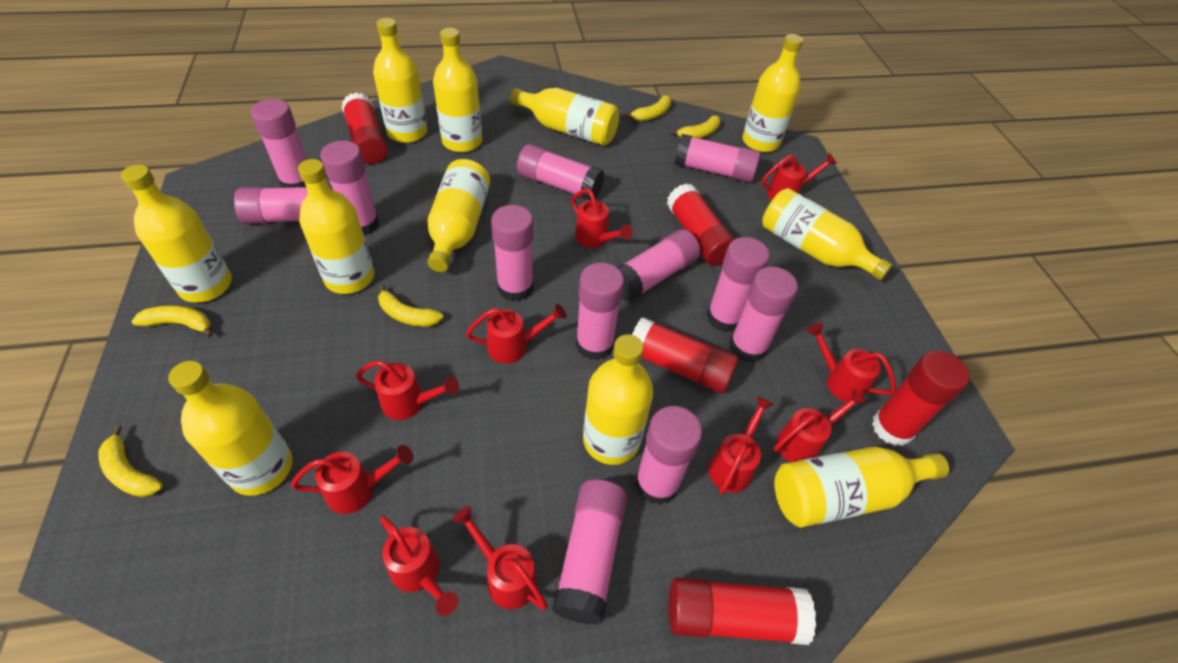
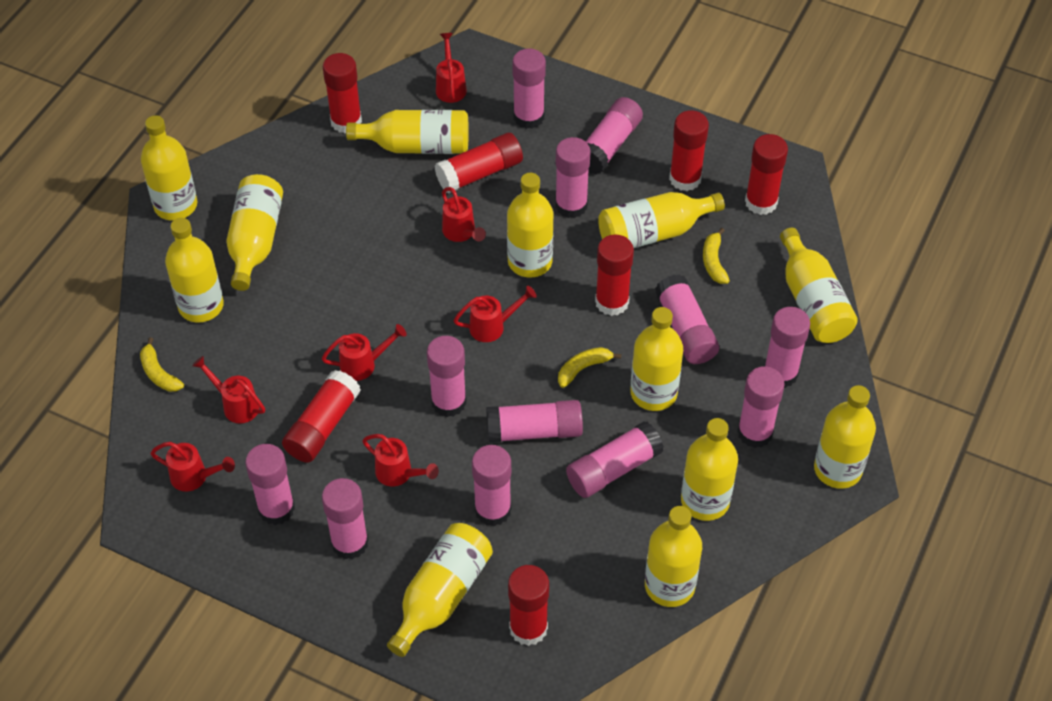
red glue stick: 5 -> 7
red watering can: 10 -> 7
yellow banana: 5 -> 3
yellow bottle: 11 -> 12

